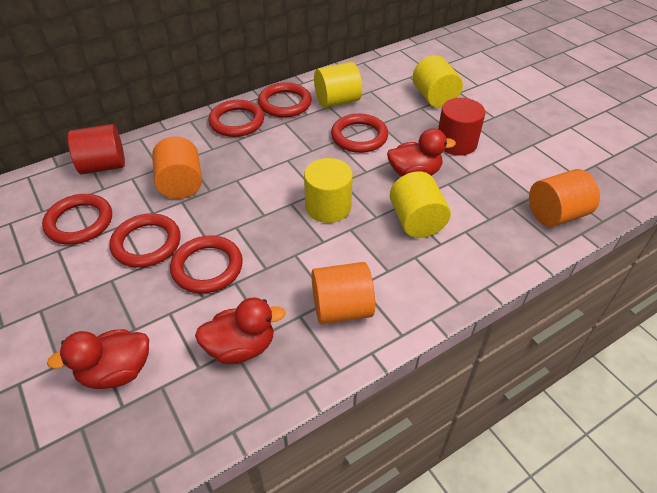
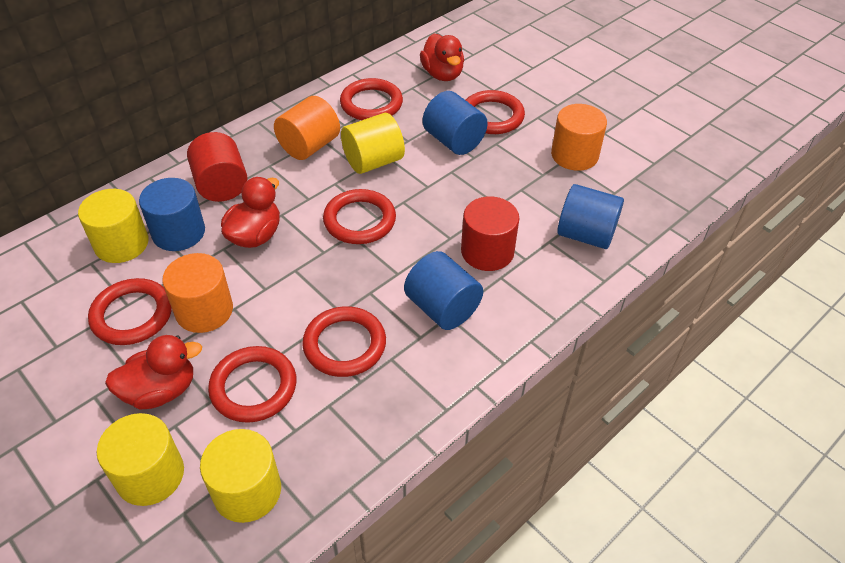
blue cylinder: 0 -> 4

